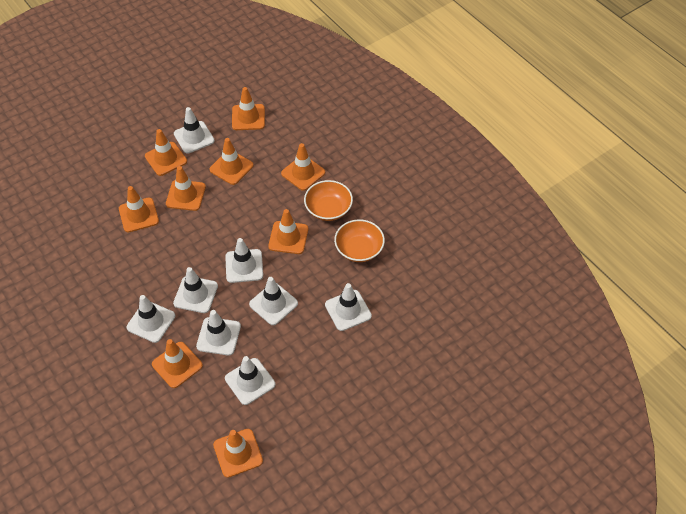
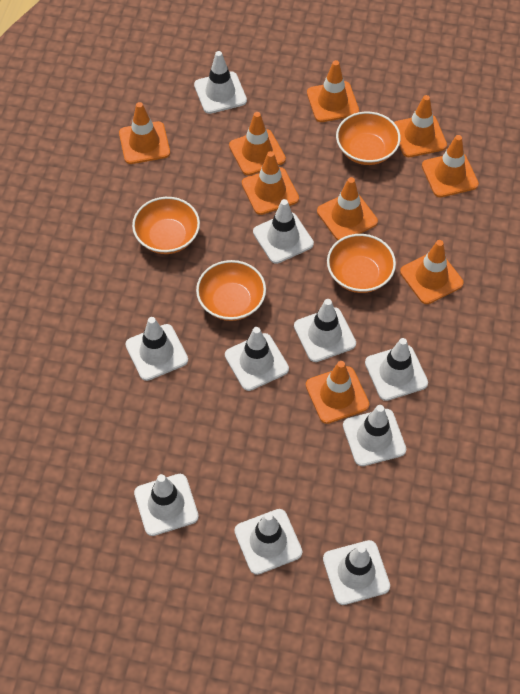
orange bowl: 2 -> 4
white traffic cone: 8 -> 10

